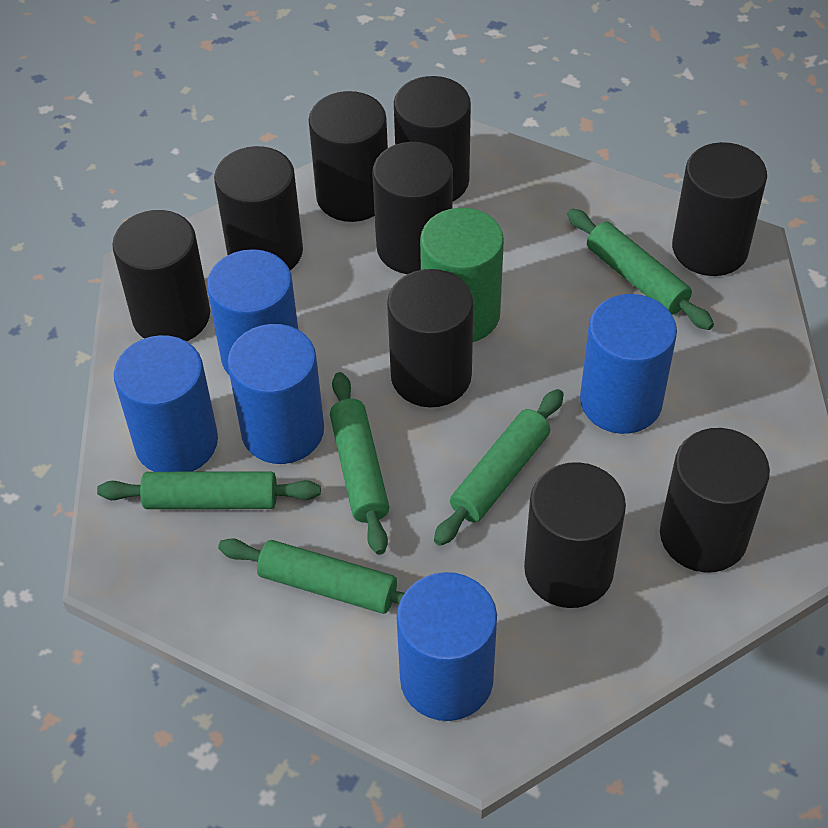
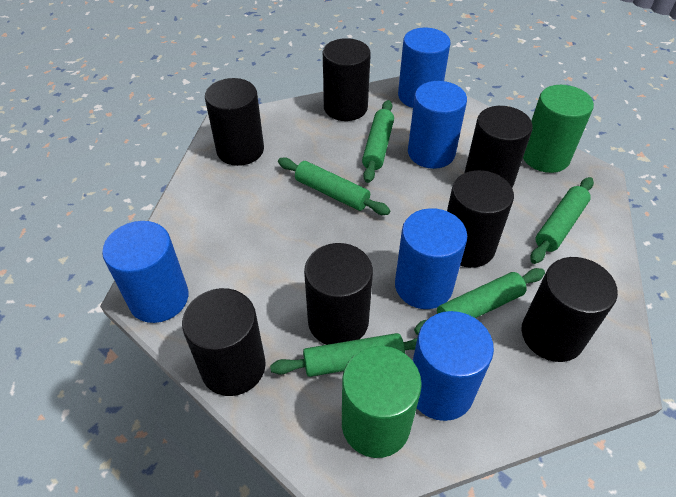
black cylinder: 9 -> 7
green cylinder: 1 -> 2

